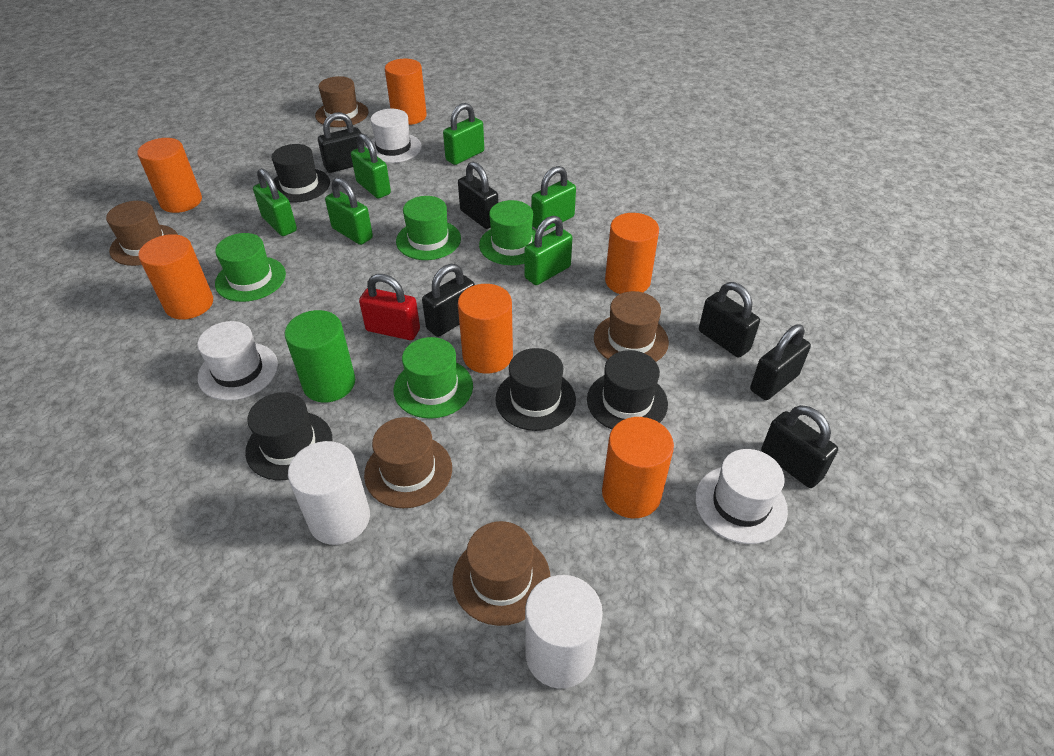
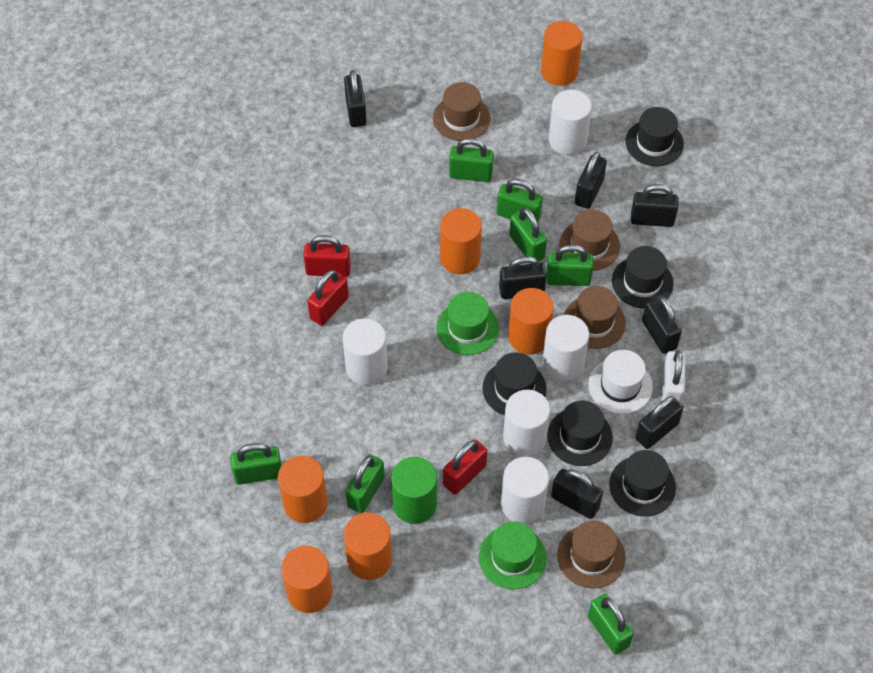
black hat: 4 -> 5
black padlock: 6 -> 7
brown hat: 5 -> 4
green hat: 4 -> 2
green padlock: 6 -> 7
red padlock: 1 -> 3
white cylinder: 2 -> 5
white hat: 3 -> 1
white padlock: 0 -> 1

